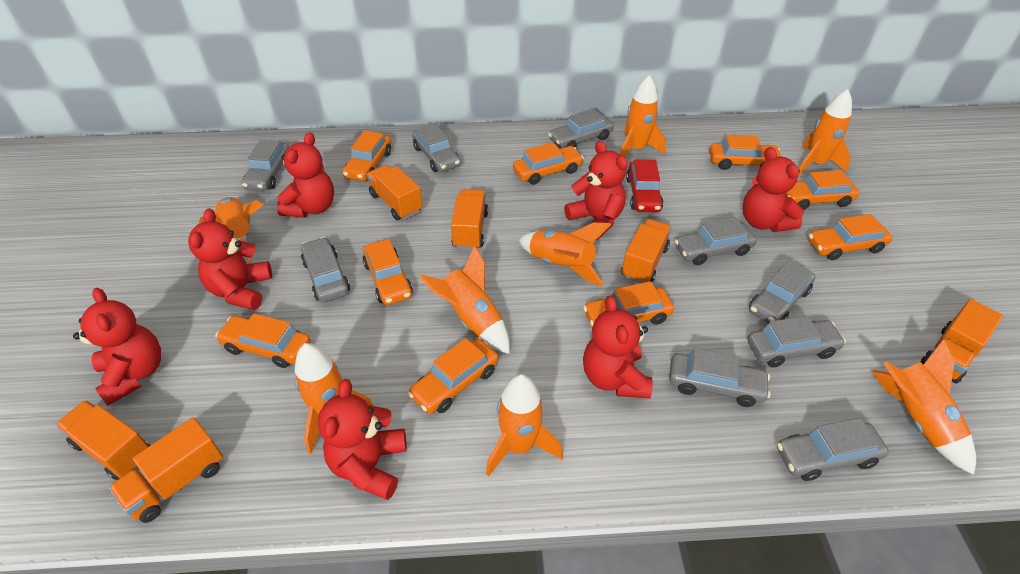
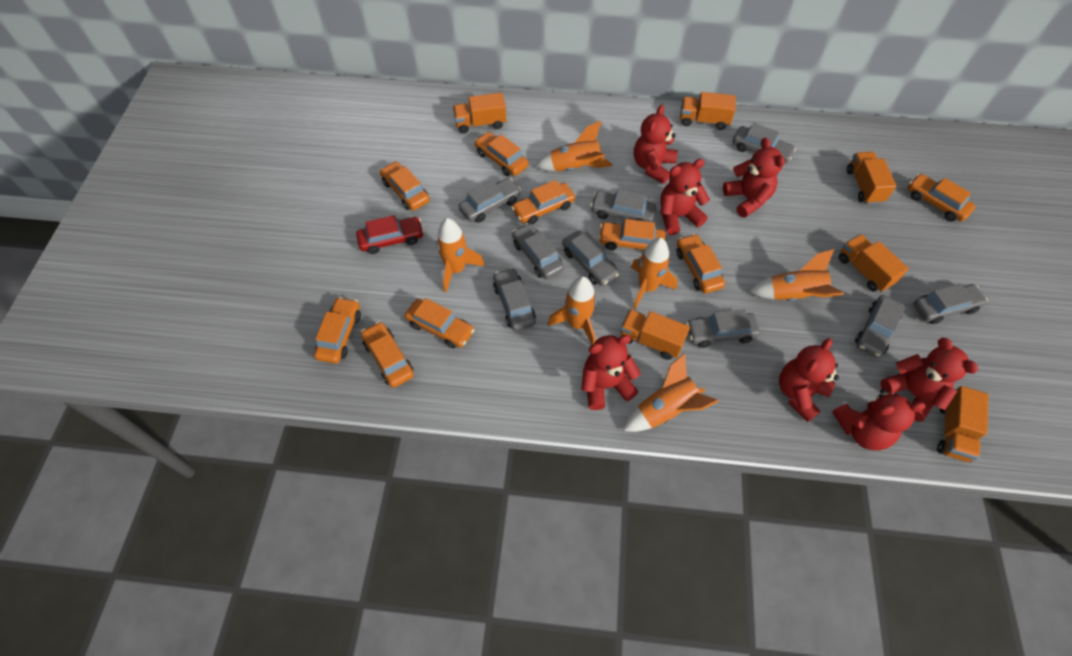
orange rocket: 8 -> 6

